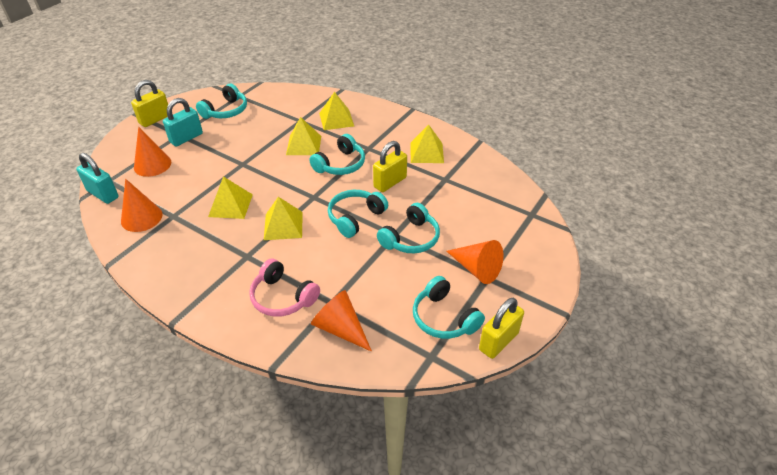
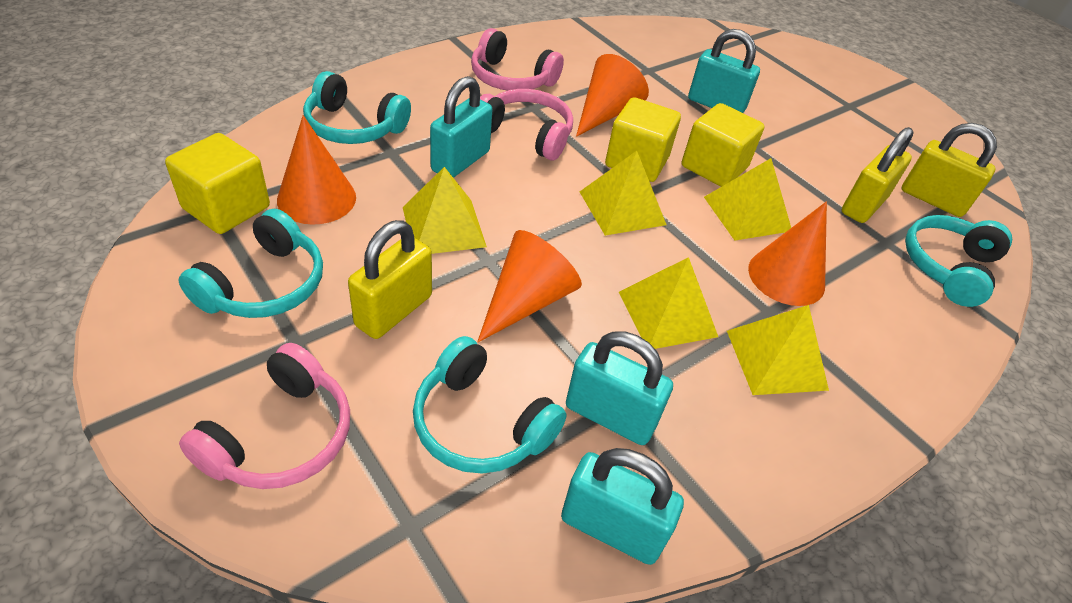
pink headphones: 1 -> 3
turquoise headphones: 5 -> 4
turquoise padlock: 2 -> 4
yellow cube: 0 -> 3

